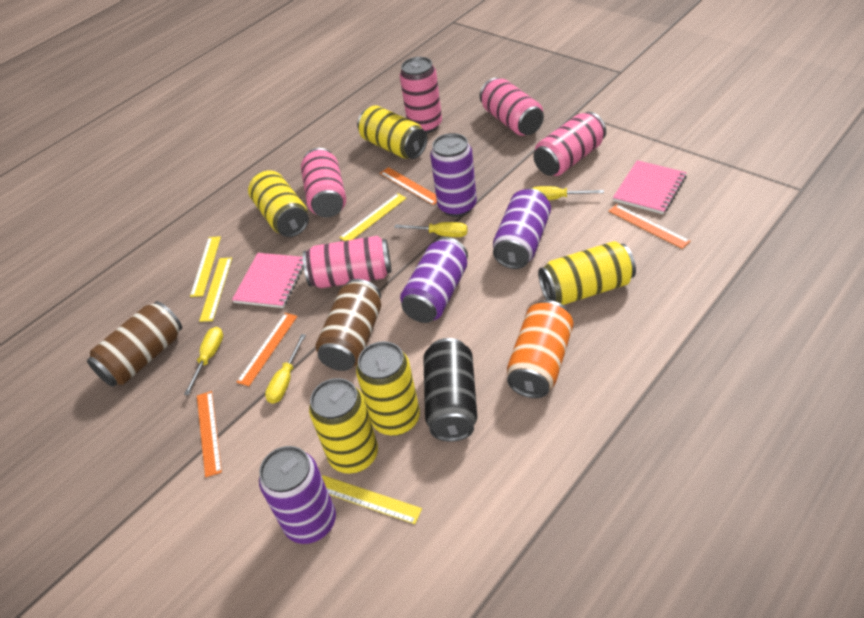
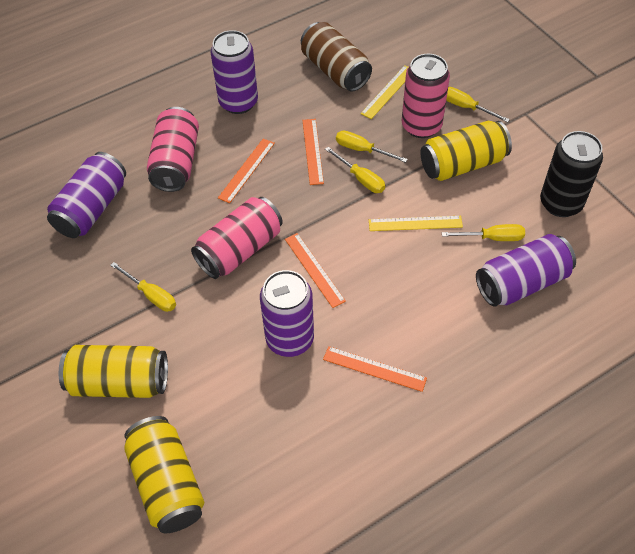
brown can: 2 -> 1
orange can: 1 -> 0
pink can: 5 -> 3
pink notebook: 2 -> 0
yellow can: 5 -> 3
yellow ruler: 4 -> 2
yellow screwdriver: 4 -> 5

